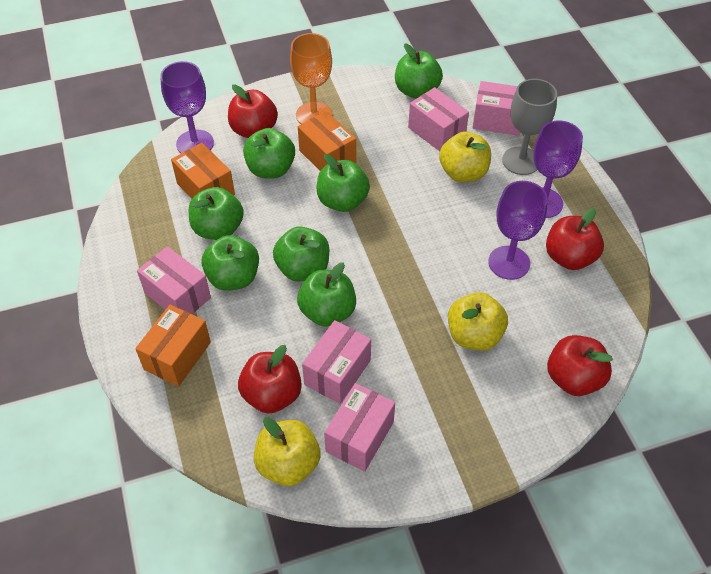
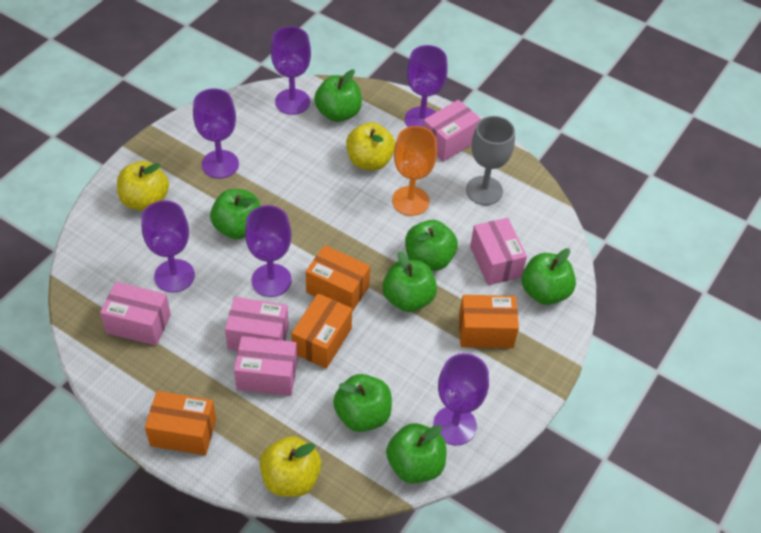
orange box: 3 -> 4
purple goblet: 3 -> 6
red apple: 4 -> 0

